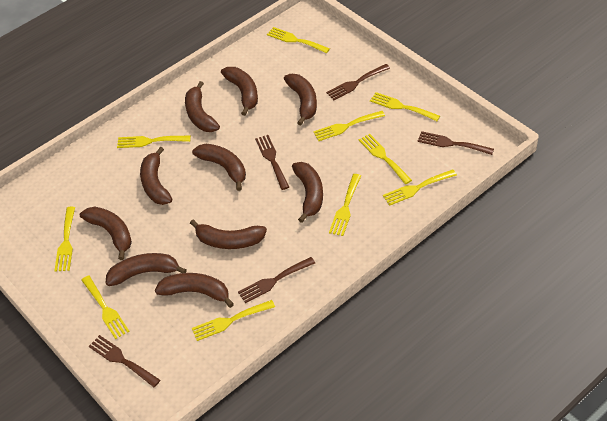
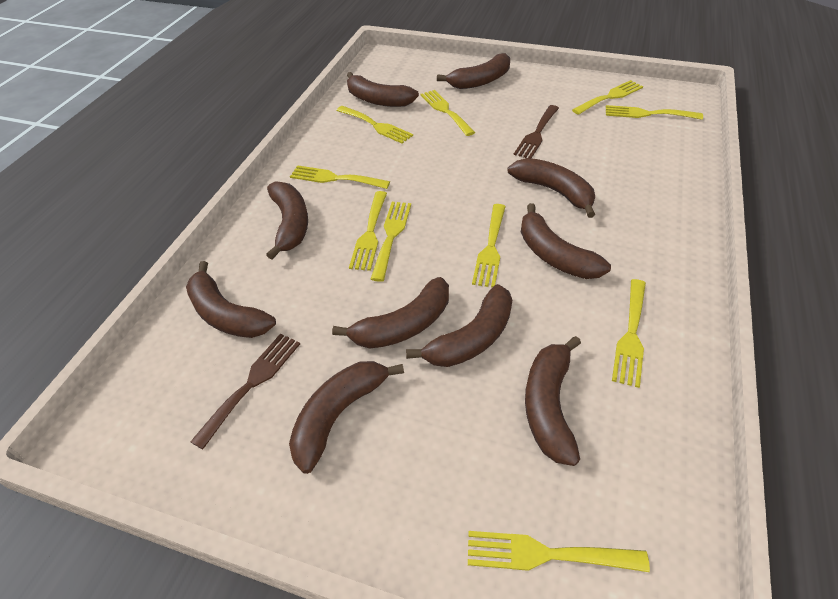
brown fork: 5 -> 2

